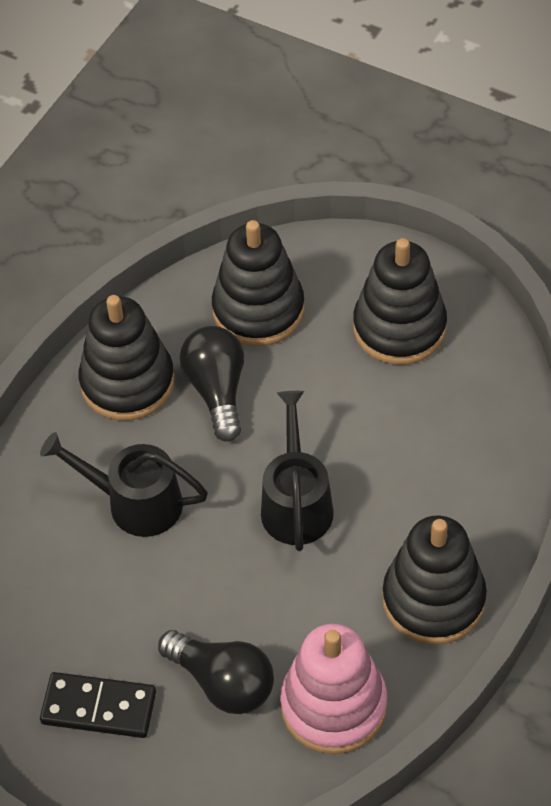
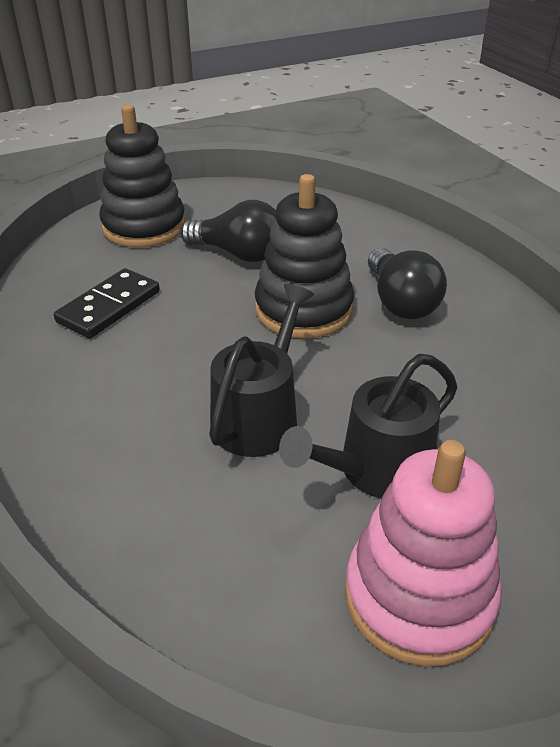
black stacking toy: 4 -> 2

